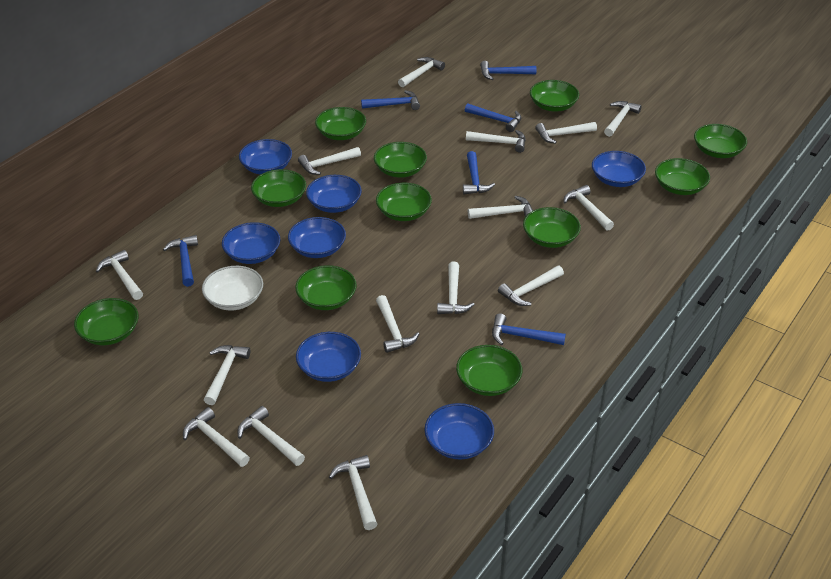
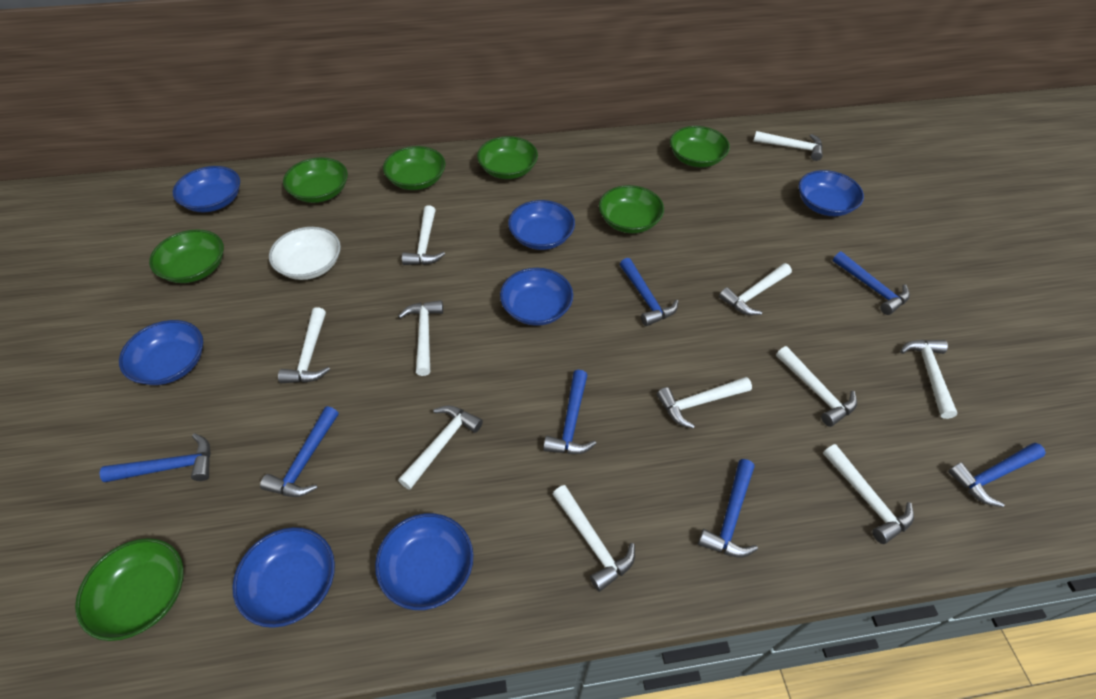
blue hammer: 6 -> 7
green bowl: 11 -> 7
white hammer: 15 -> 11

